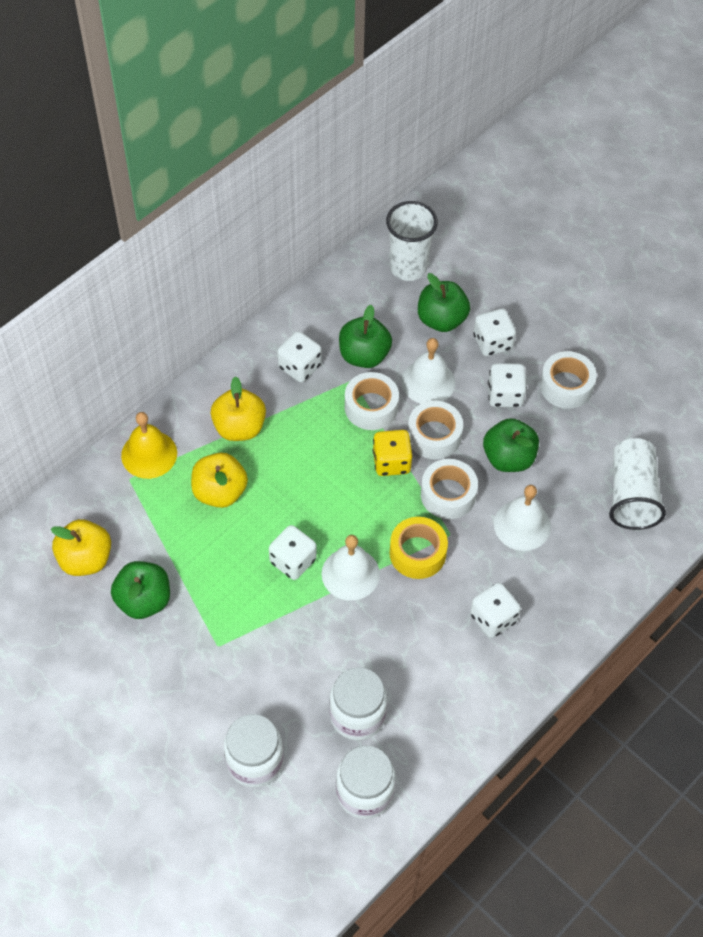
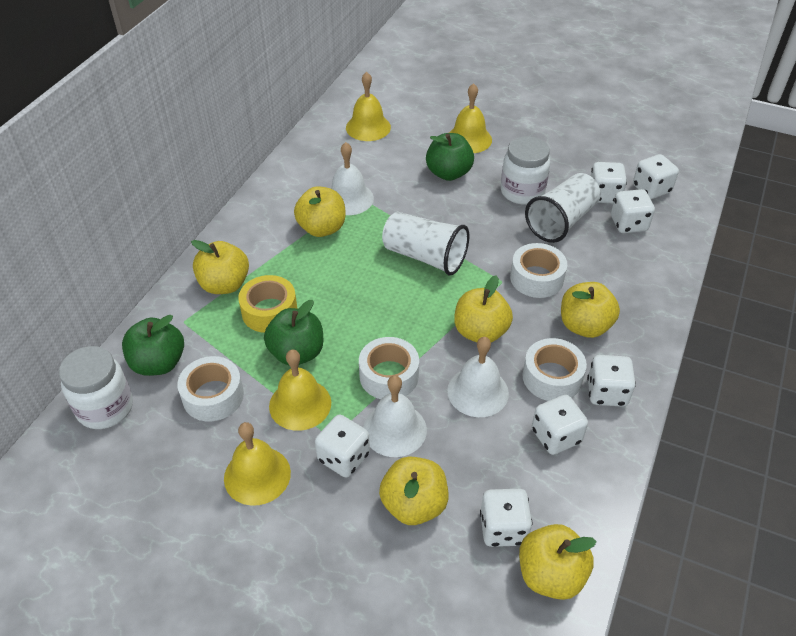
green apple: 4 -> 3
white dice: 5 -> 7
white jar: 3 -> 2
yellow apple: 3 -> 6
yellow bell: 1 -> 4
yellow dice: 1 -> 0

